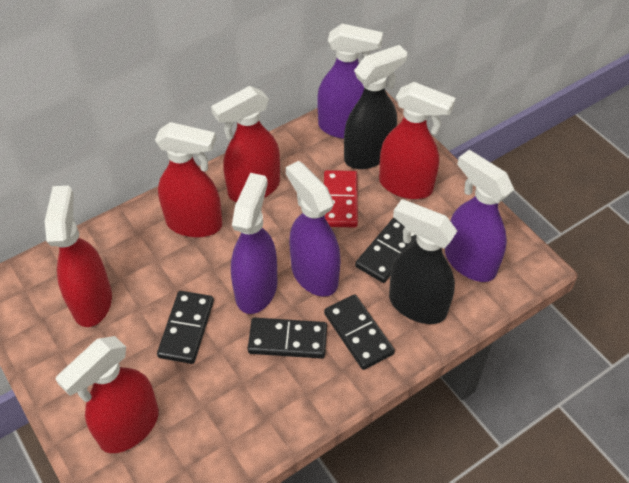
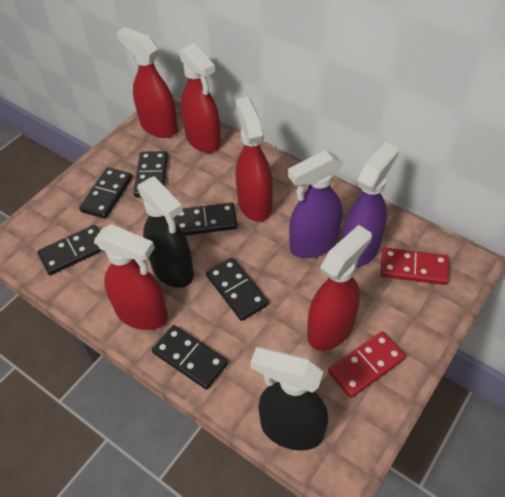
black domino: 4 -> 6
purple spray bottle: 4 -> 2
red domino: 1 -> 2

